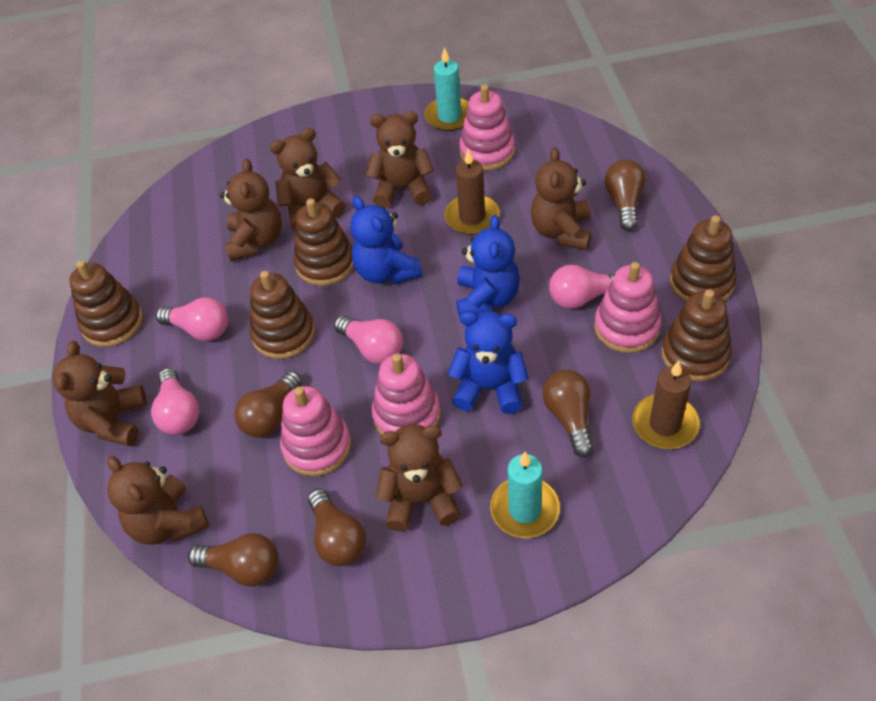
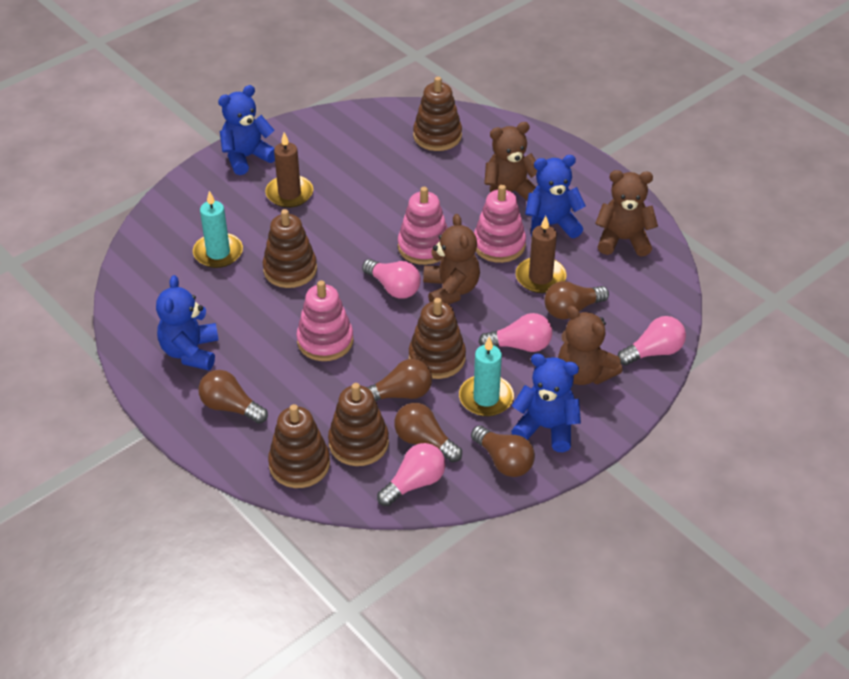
blue teddy bear: 3 -> 4
brown teddy bear: 7 -> 4
pink stacking toy: 4 -> 3

